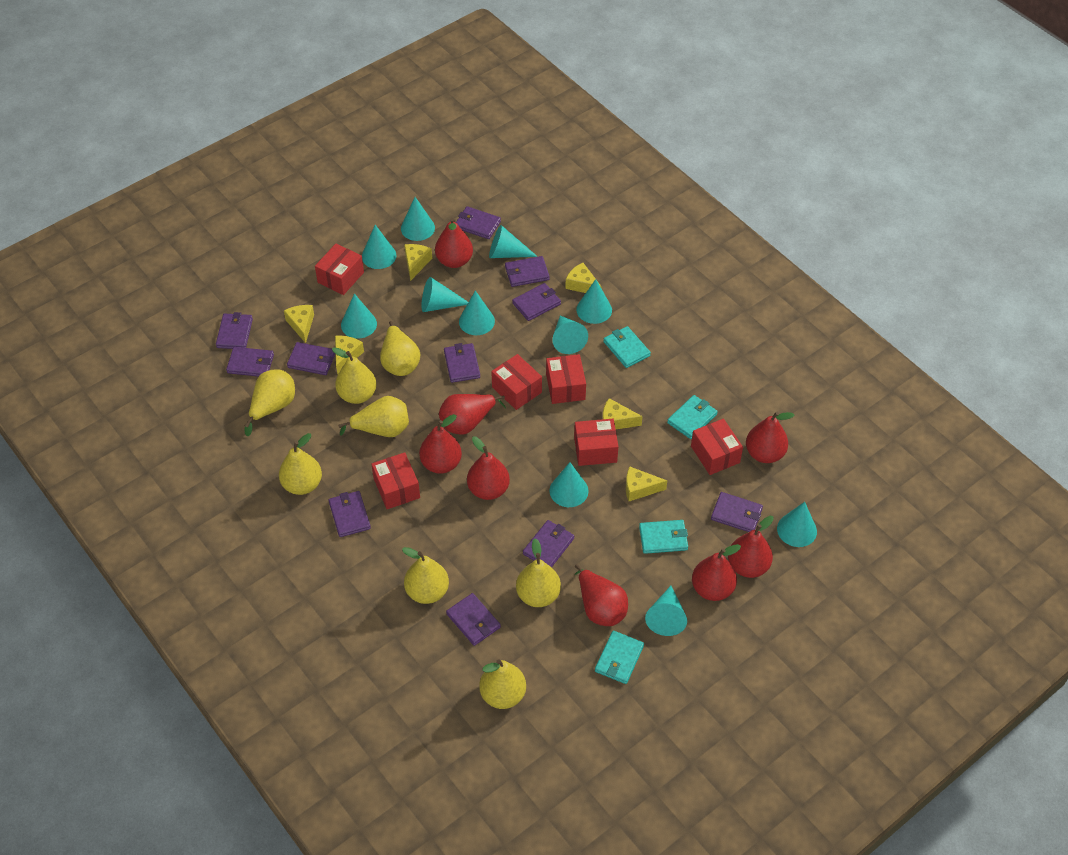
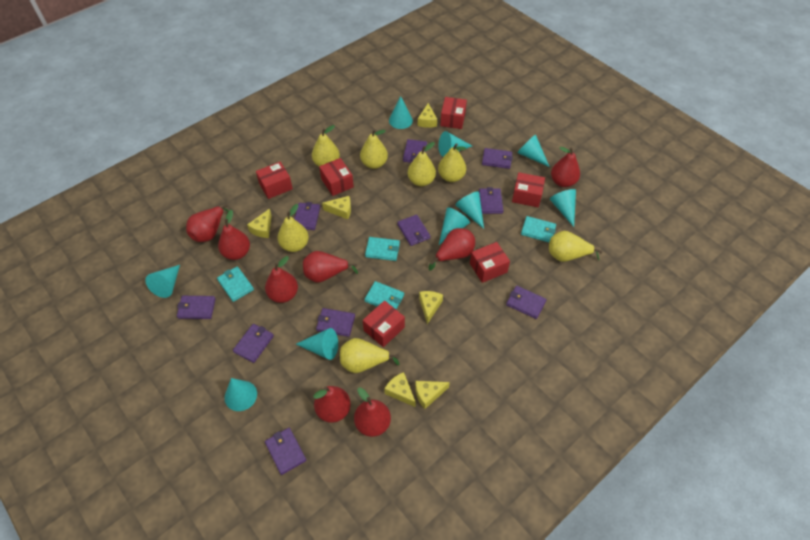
purple wallet: 11 -> 10
turquoise cone: 11 -> 9
yellow pear: 8 -> 7

